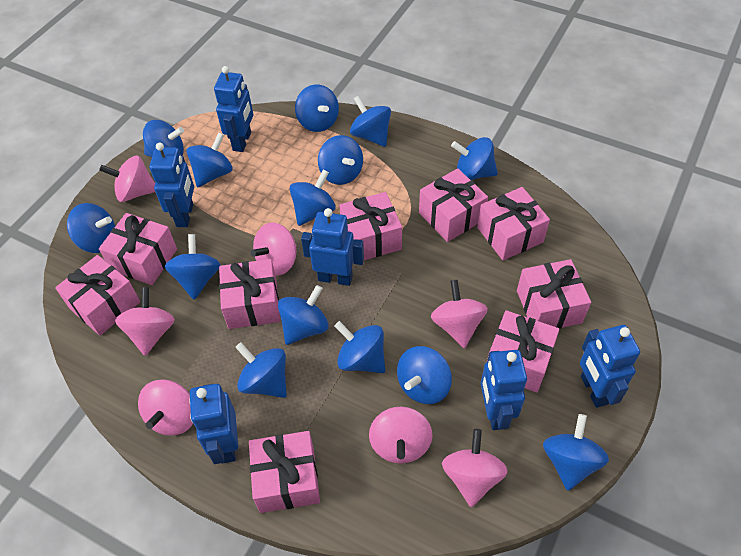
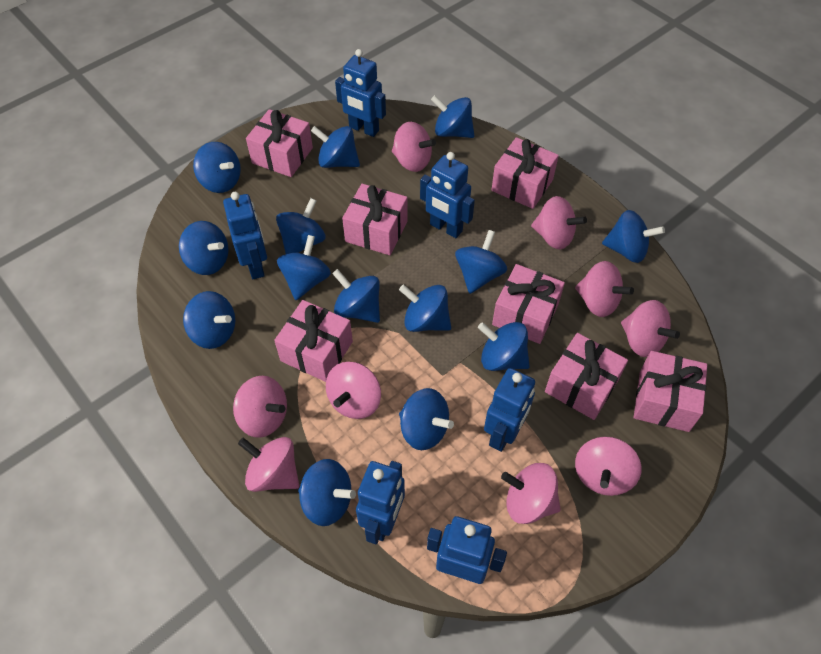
pink gift: 9 -> 7
pink spinning top: 7 -> 9

